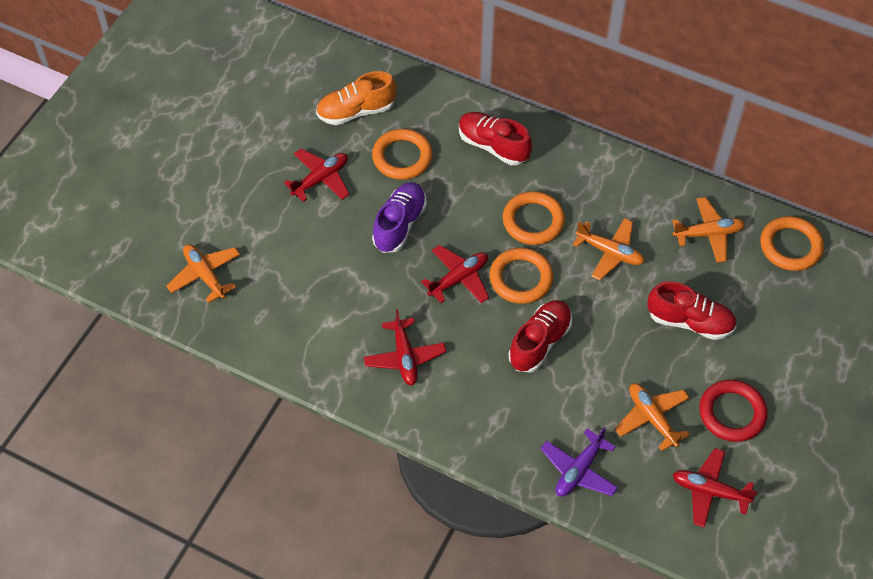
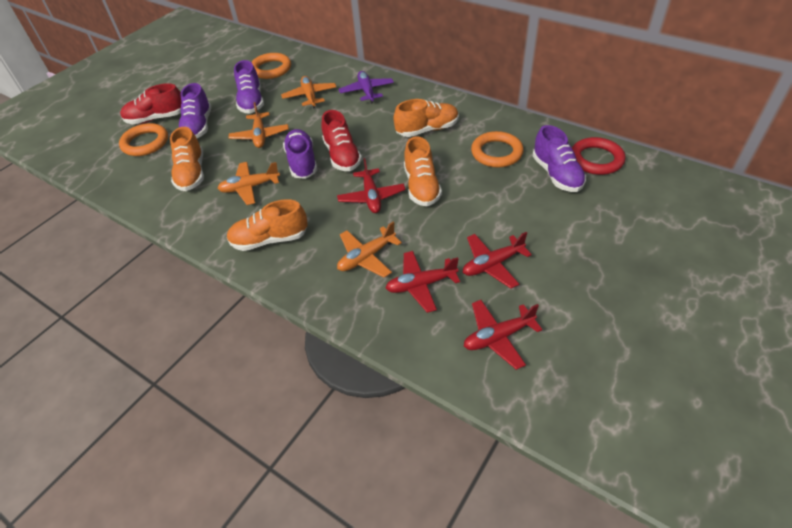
orange ring: 4 -> 3
orange shoe: 1 -> 4
purple shoe: 1 -> 4
red shoe: 3 -> 2

